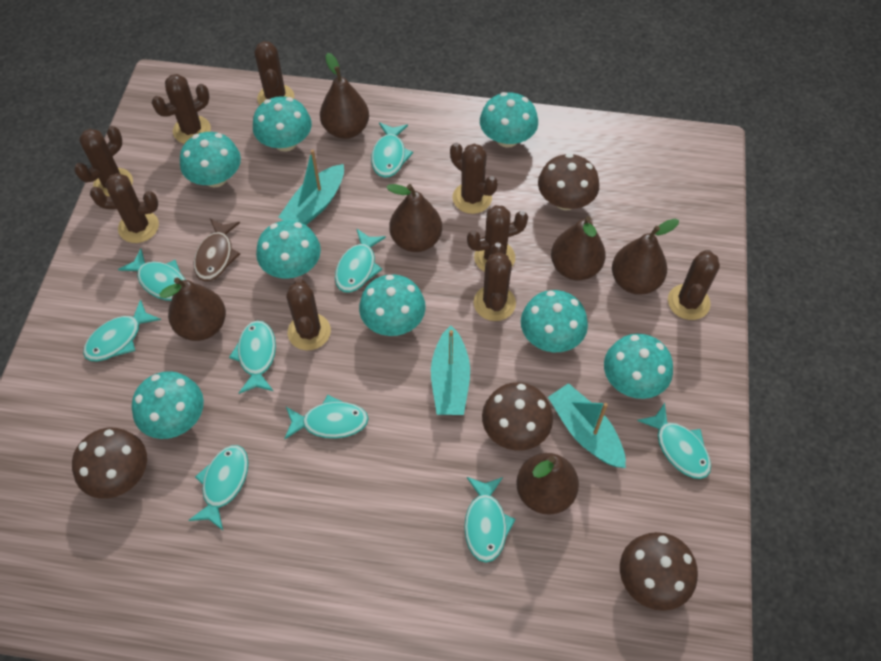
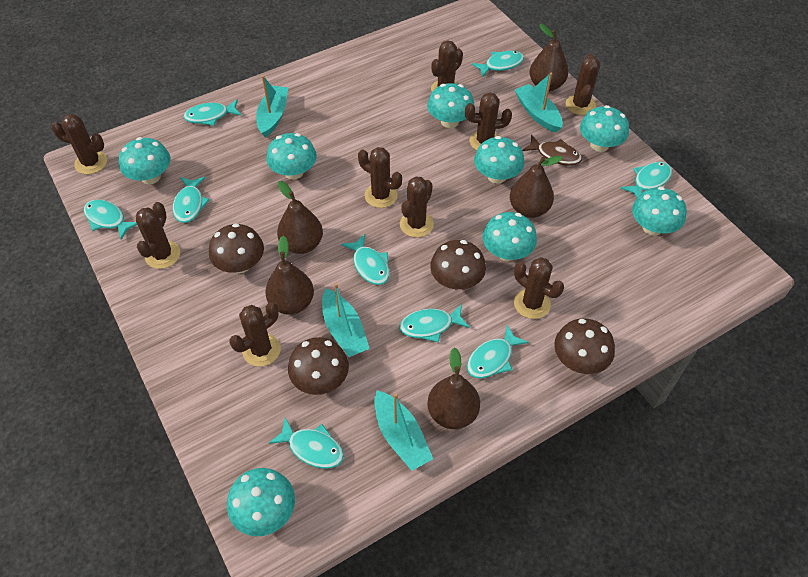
brown pear: 6 -> 5
turquoise boat: 3 -> 4

